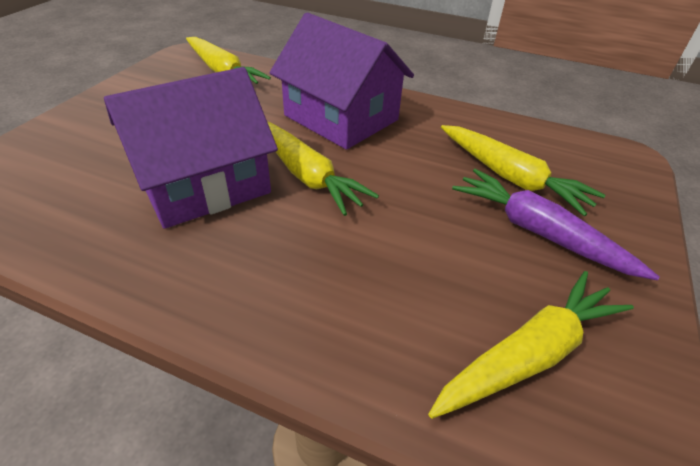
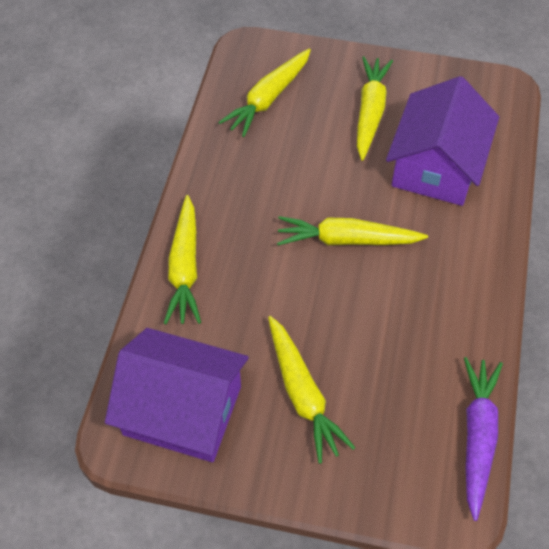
yellow carrot: 4 -> 5

